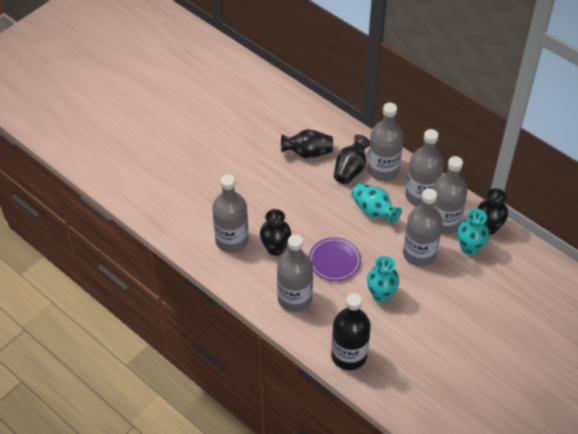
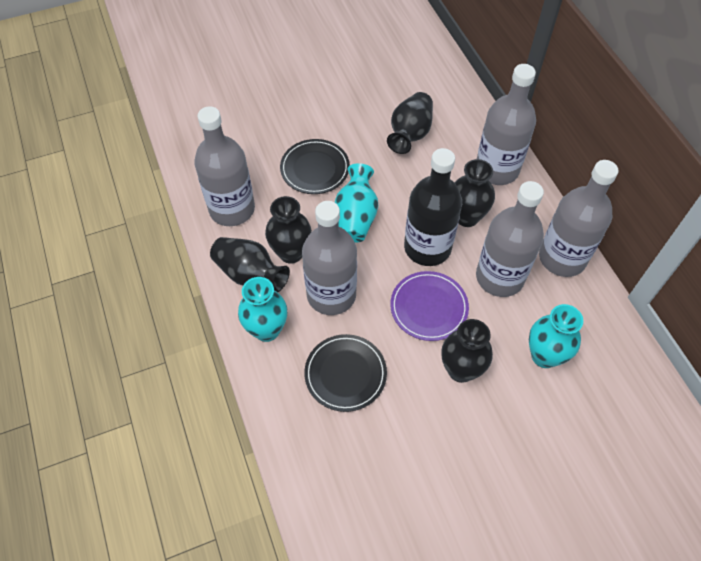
black plate: 0 -> 2
black vase: 4 -> 5
grey bottle: 6 -> 5

